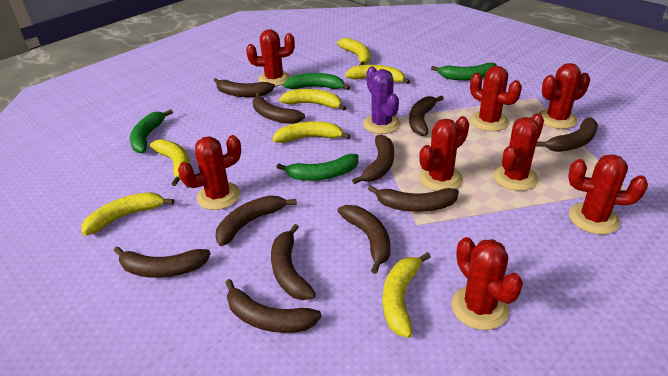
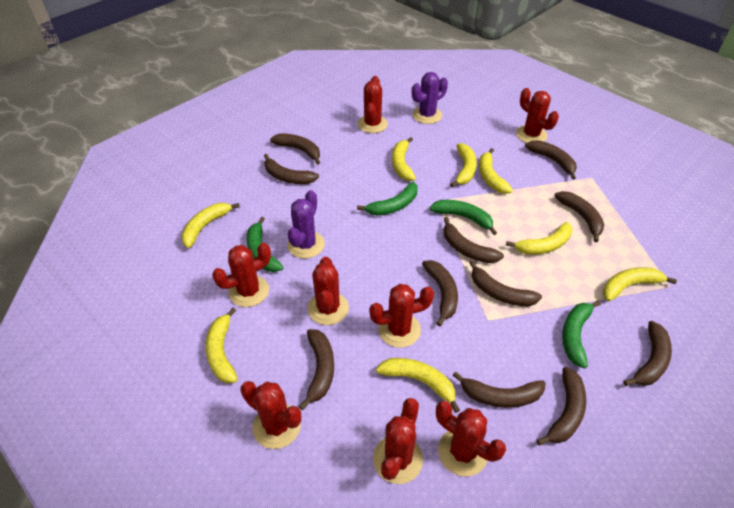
purple cactus: 1 -> 2
yellow banana: 7 -> 8

